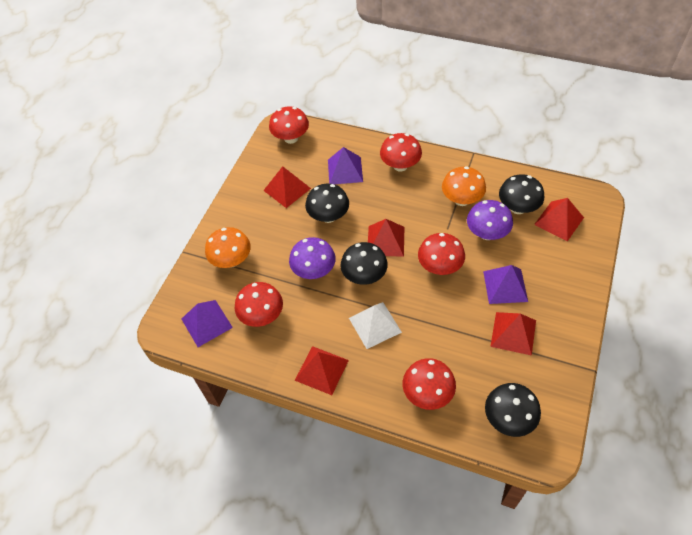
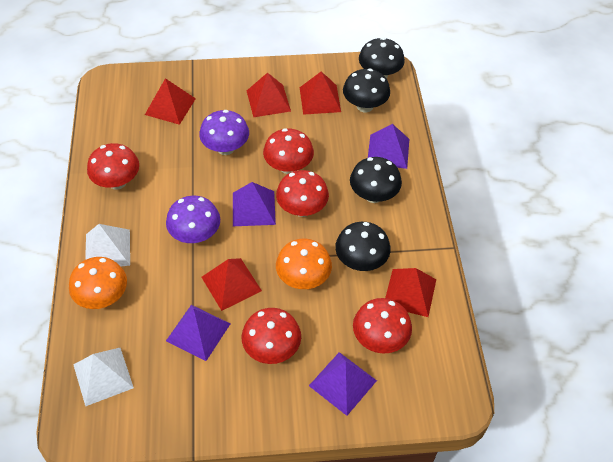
purple pyramid: 3 -> 4
white pyramid: 1 -> 2

